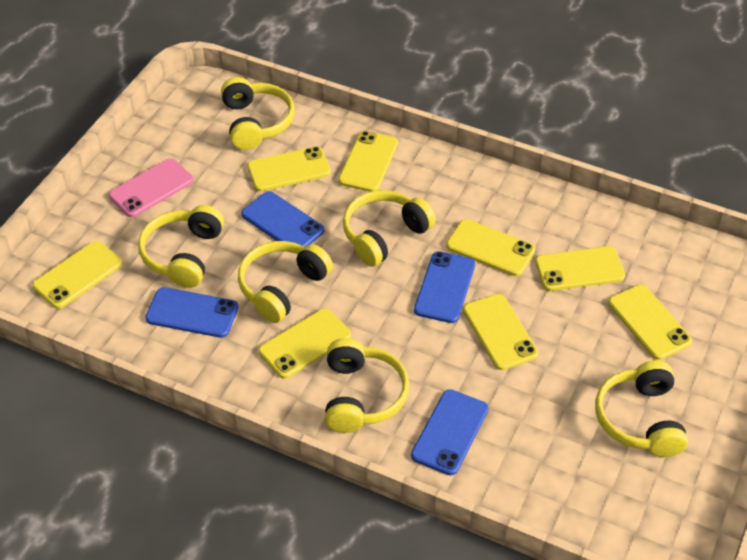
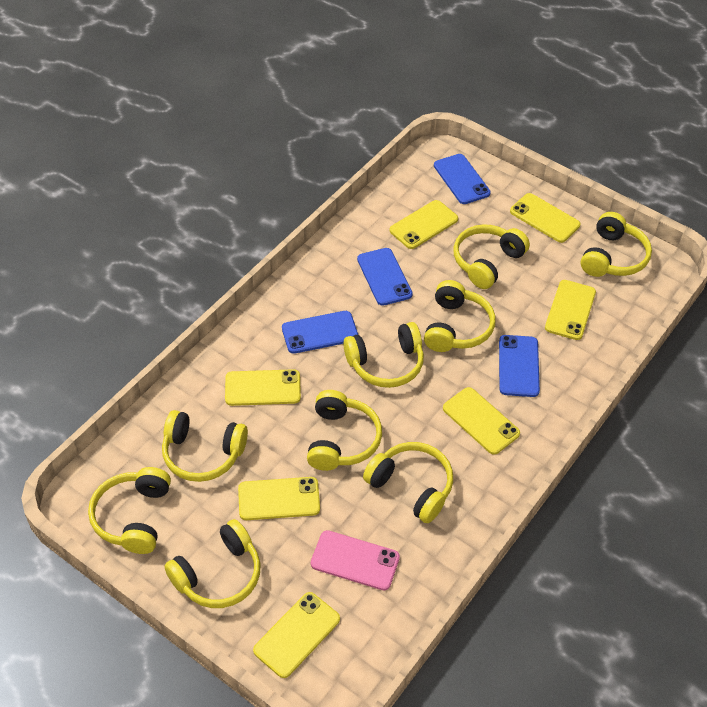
yellow headphones: 6 -> 9
yellow phone: 8 -> 7

